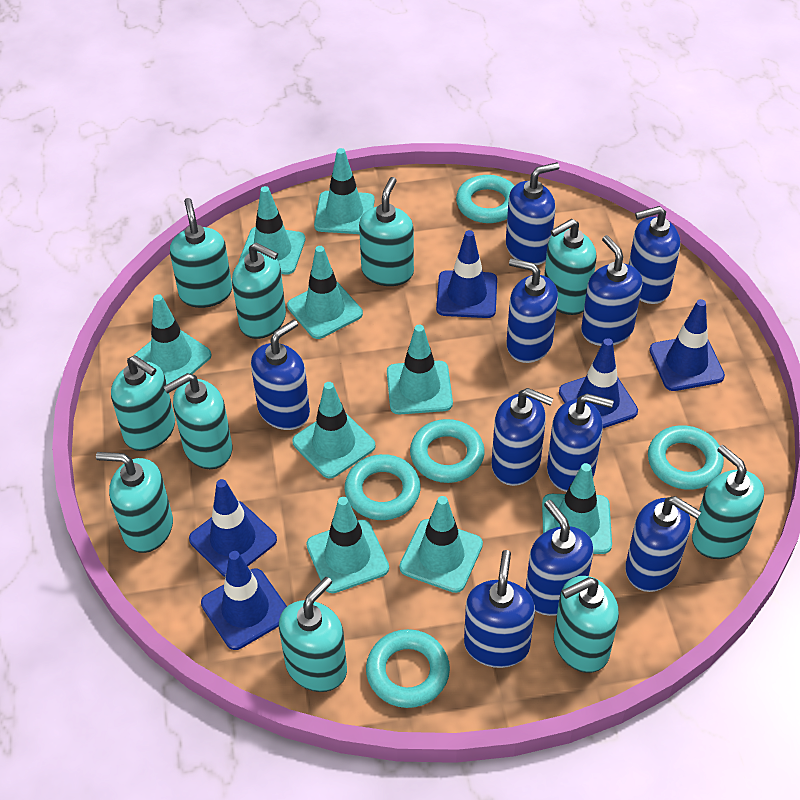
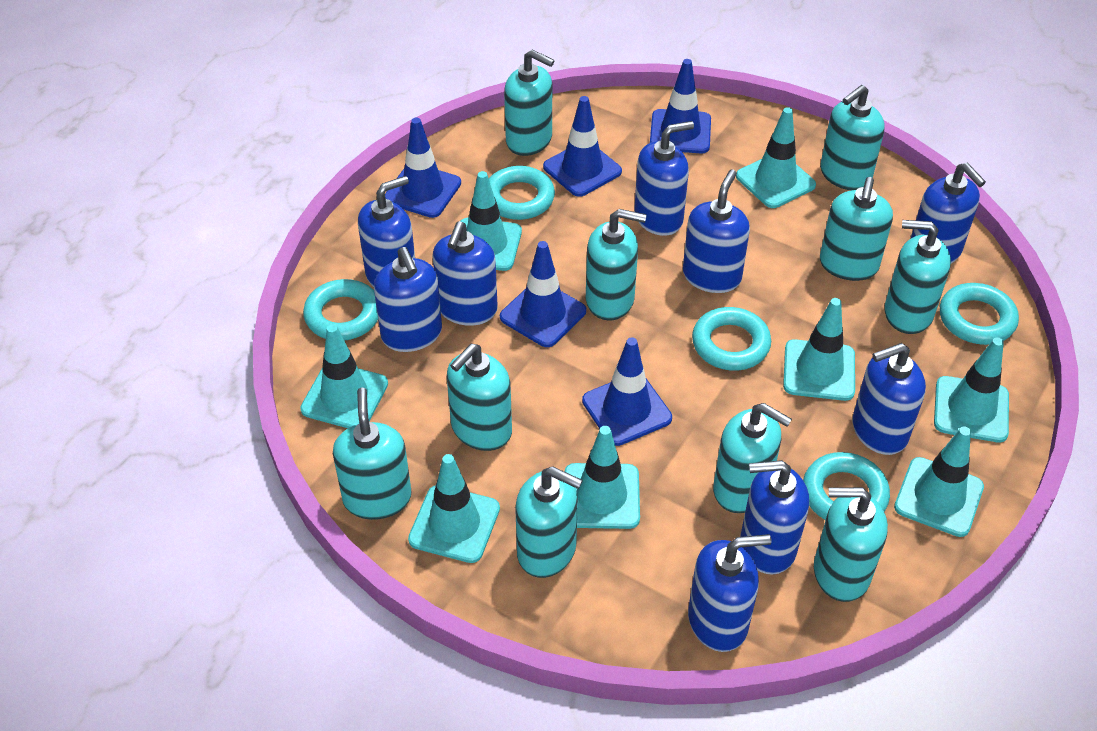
blue soap dispenser: 10 -> 9
turquoise traffic cone: 9 -> 8

